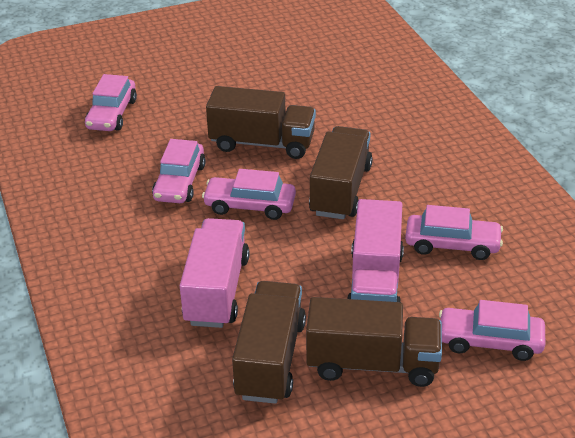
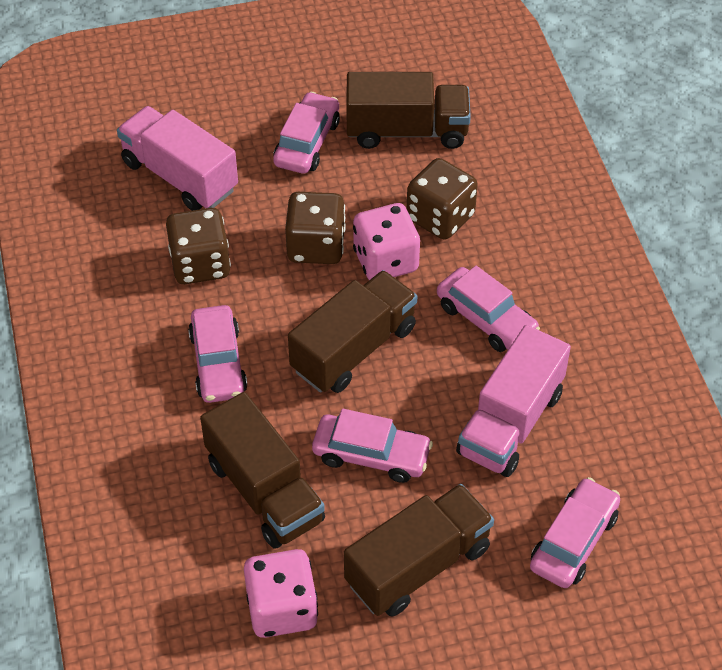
brown dice: 0 -> 3
pink dice: 0 -> 2

